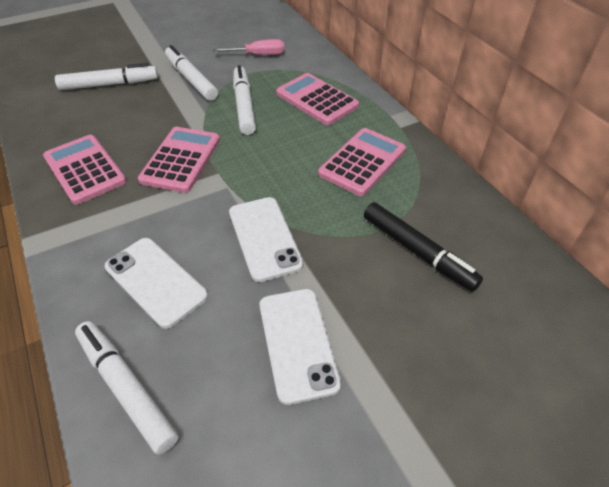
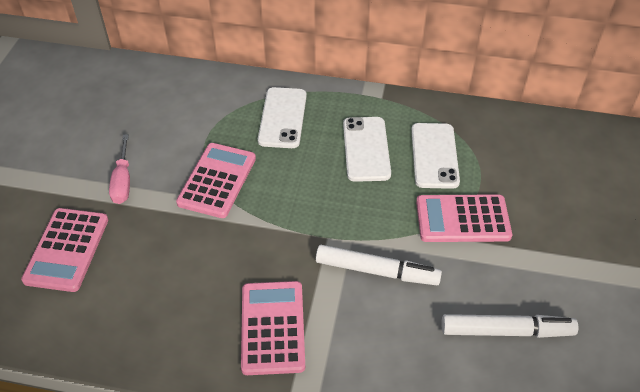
black marker: 1 -> 0
white marker: 4 -> 2

